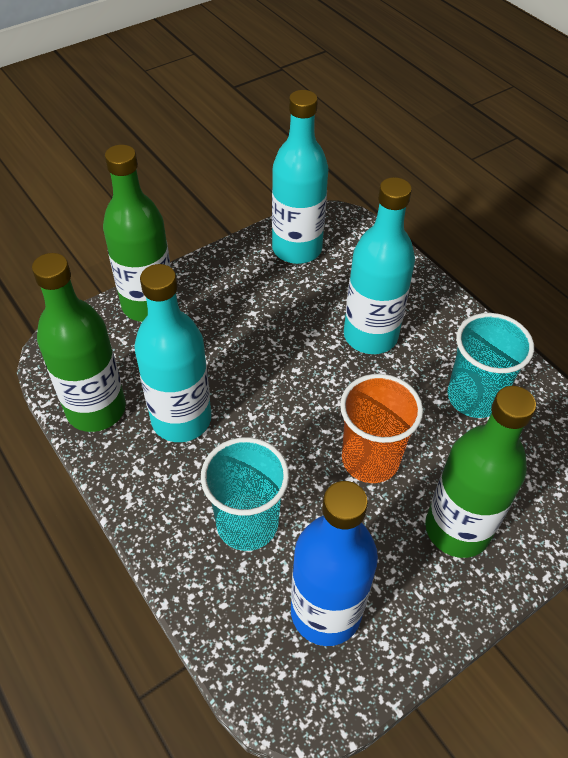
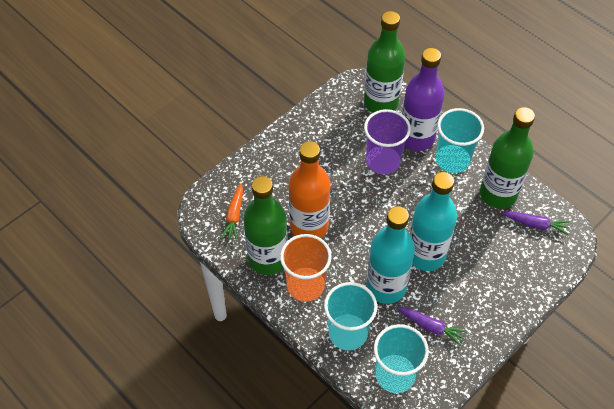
blue bottle: 1 -> 0
orange bottle: 0 -> 1
orange carrot: 0 -> 1
purple bottle: 0 -> 1
purple carrot: 0 -> 2
purple cup: 0 -> 1
turquoise bottle: 3 -> 2
turquoise cup: 2 -> 3

